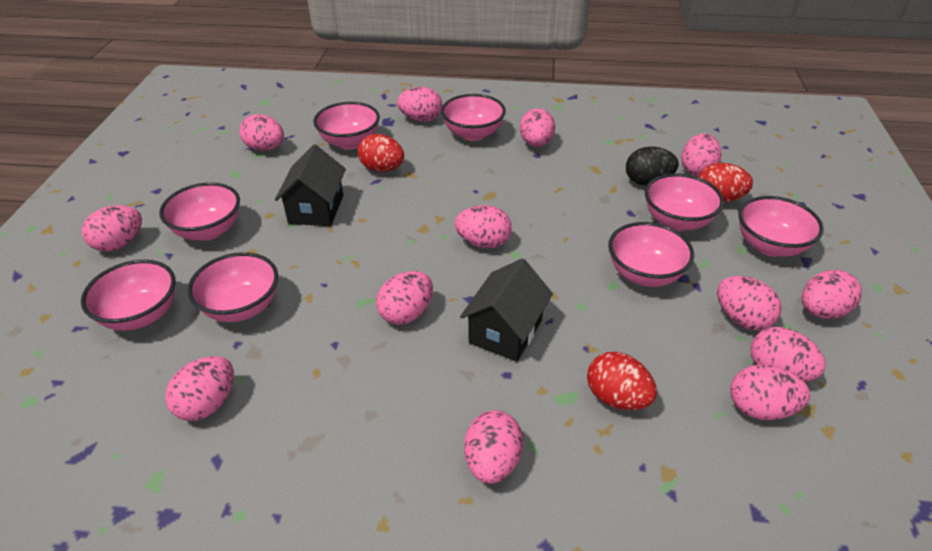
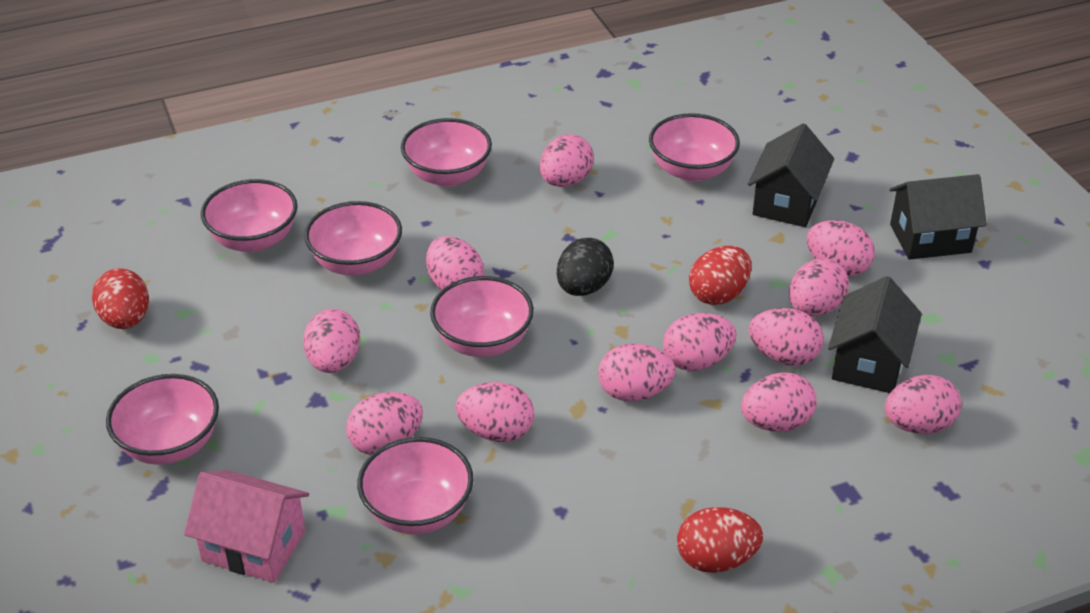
black house: 2 -> 3
pink bowl: 8 -> 7
pink egg: 13 -> 12
pink house: 0 -> 1

